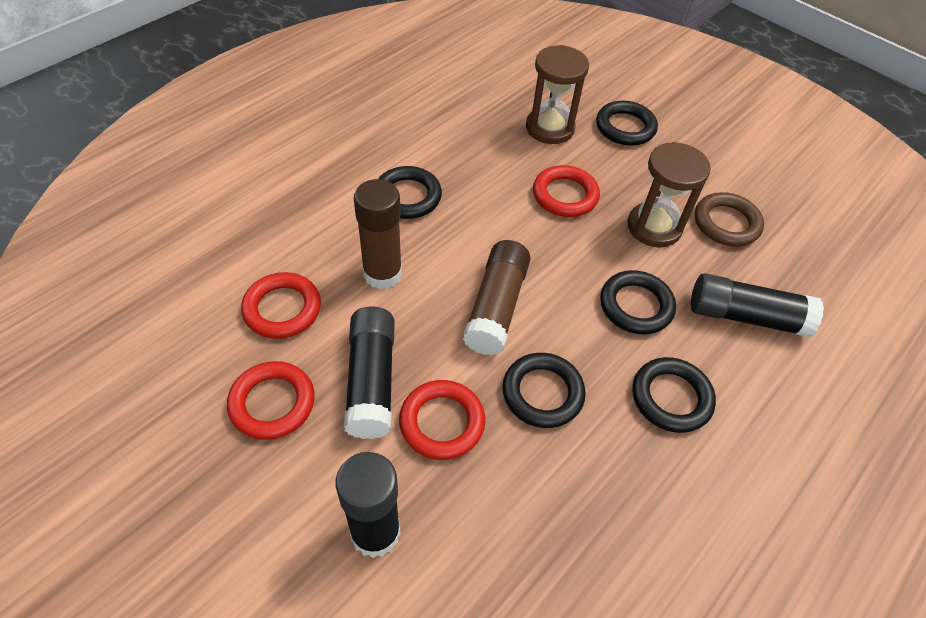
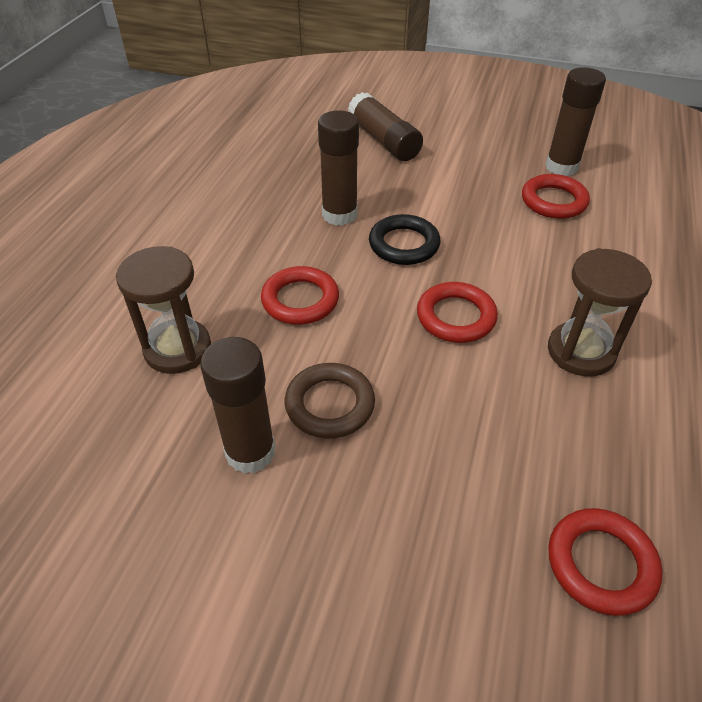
black glue stick: 3 -> 0
black ring: 5 -> 1
brown glue stick: 2 -> 4

